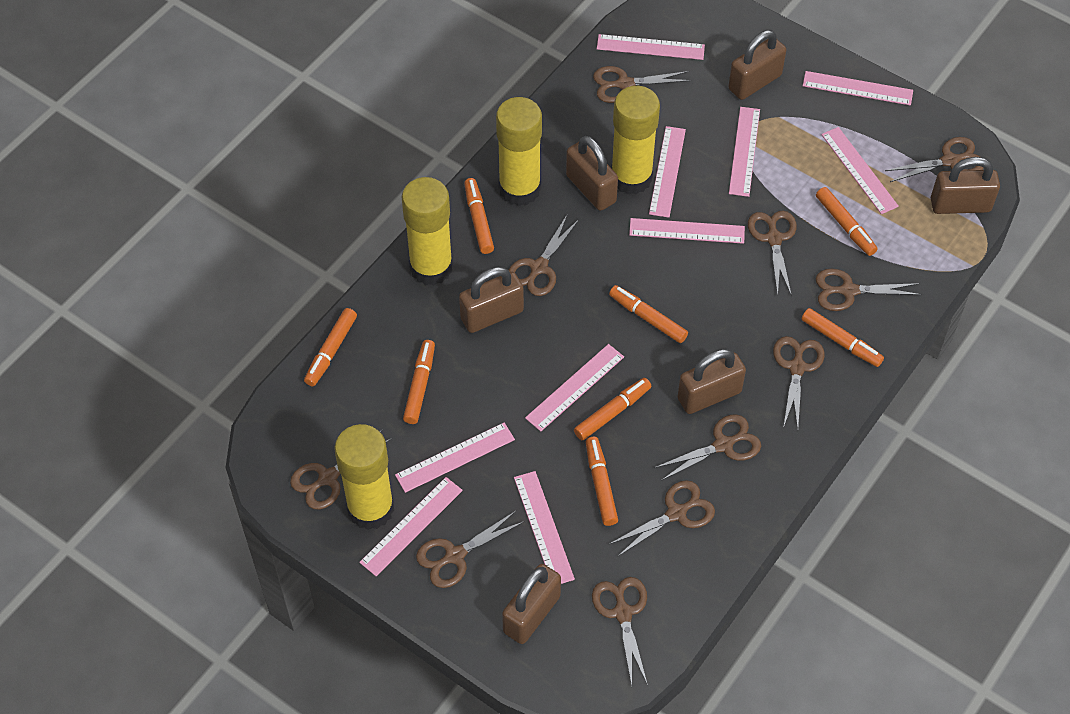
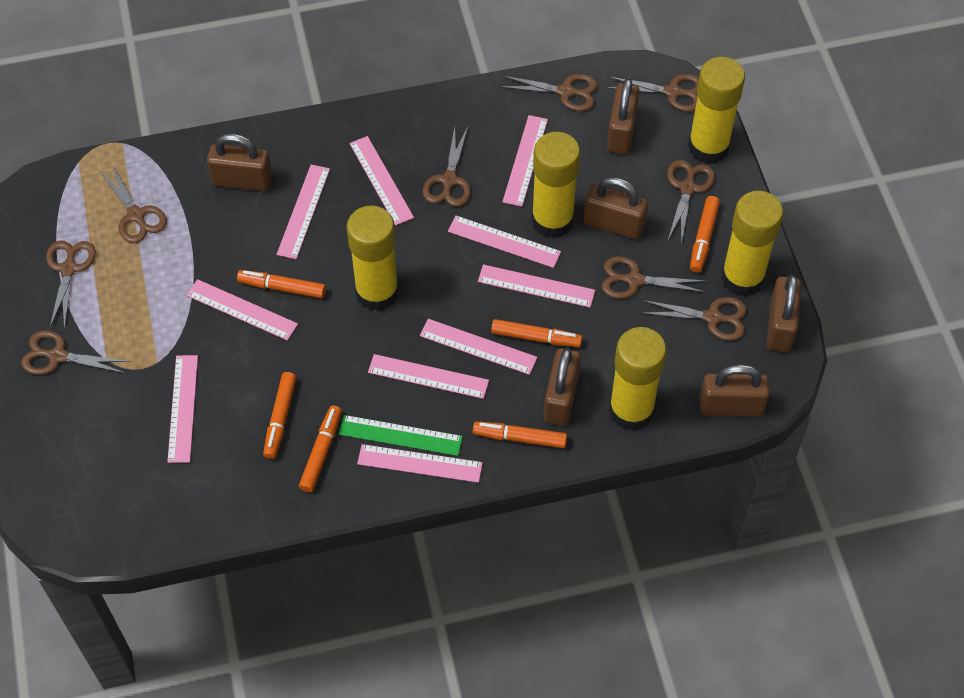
brown scissors: 11 -> 9
green ruler: 0 -> 1
orange marker: 8 -> 6
yellow glue stick: 4 -> 5

